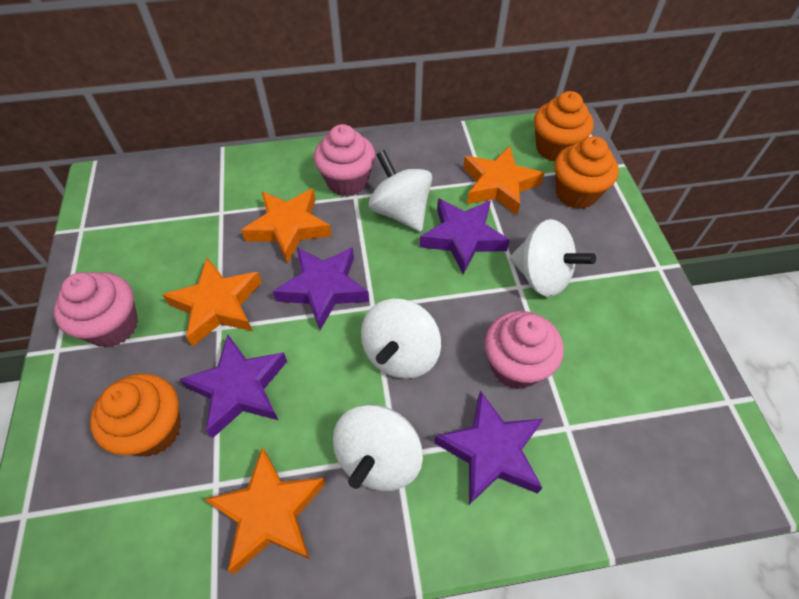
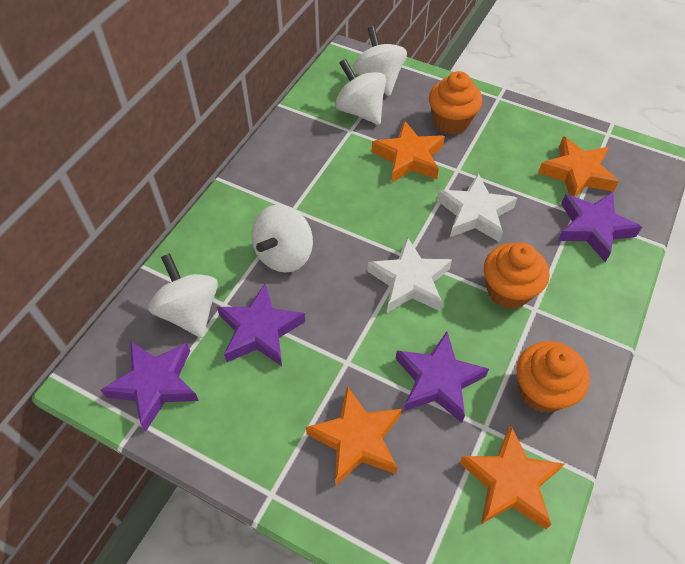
pink cupcake: 3 -> 0
white star: 0 -> 2

